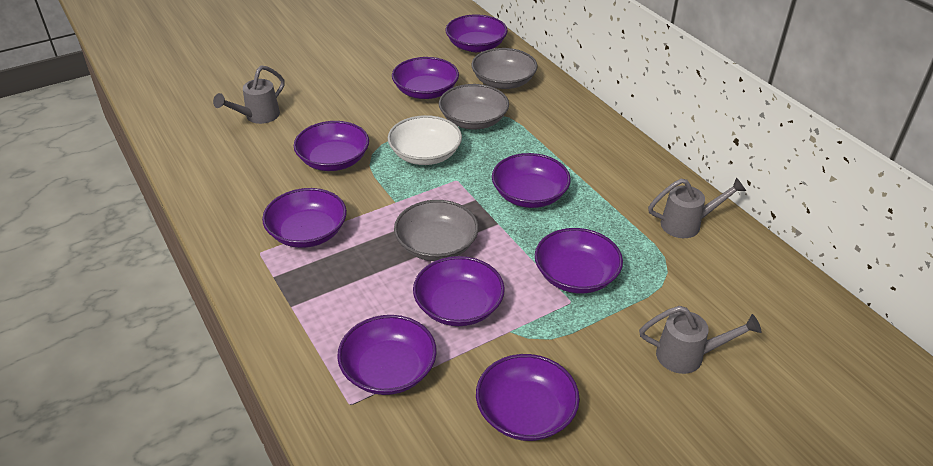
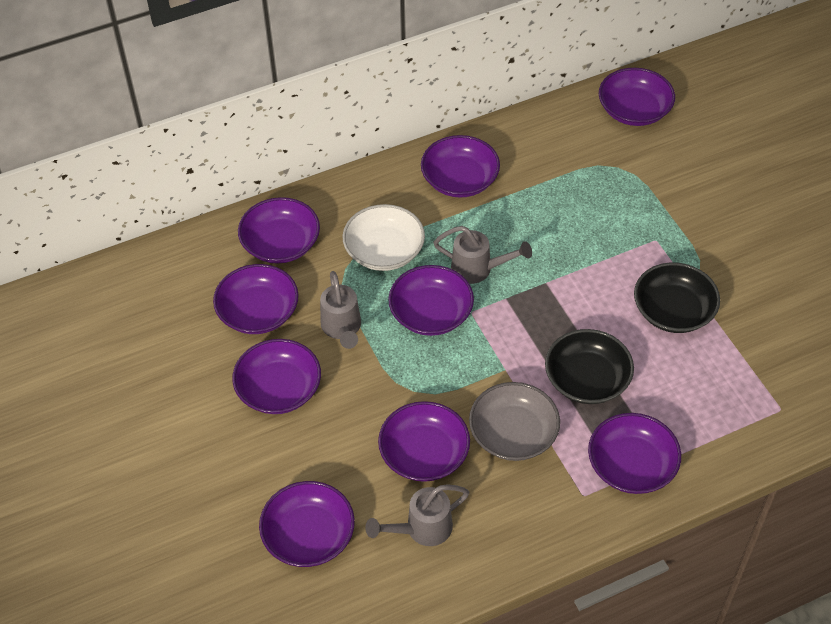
black bowl: 0 -> 2
grey bowl: 3 -> 1

